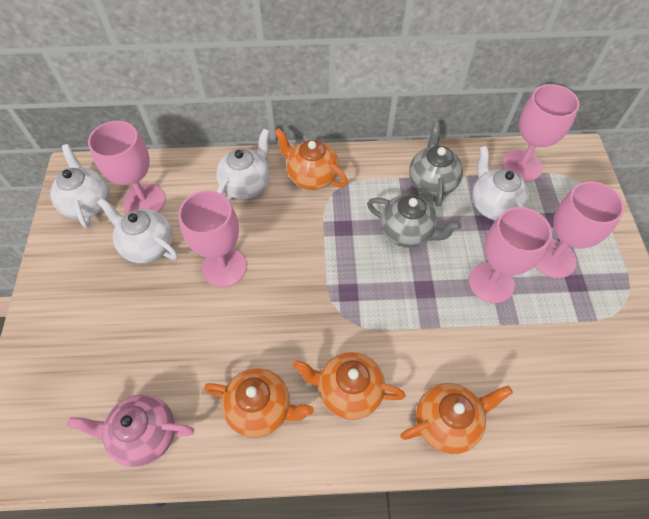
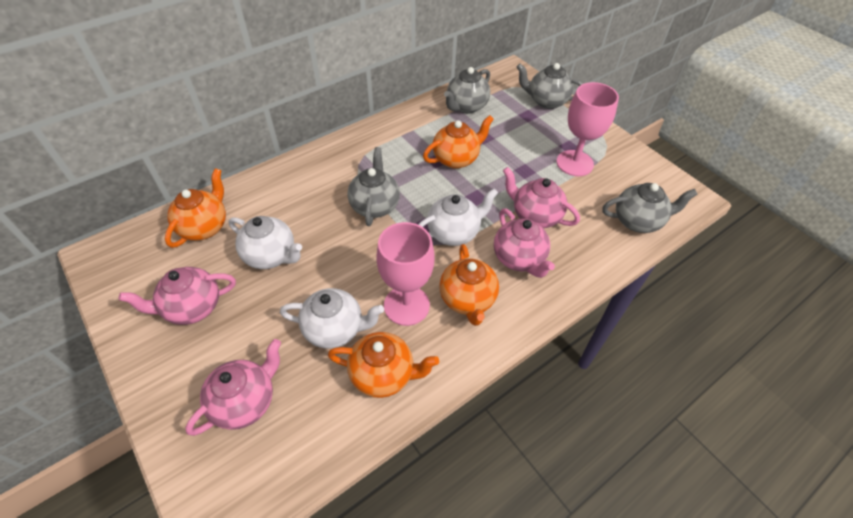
grey teapot: 2 -> 4
pink goblet: 5 -> 2
pink teapot: 1 -> 4
white teapot: 4 -> 3

